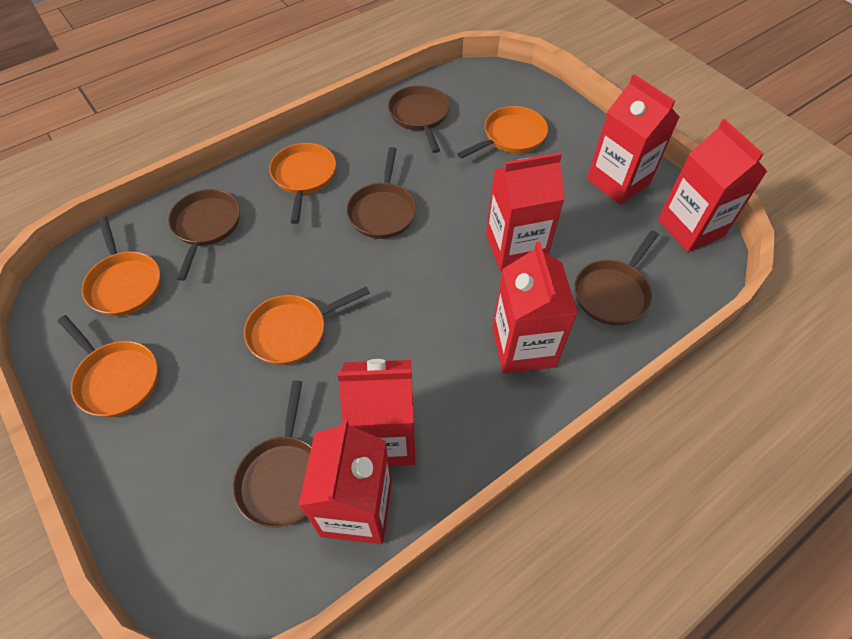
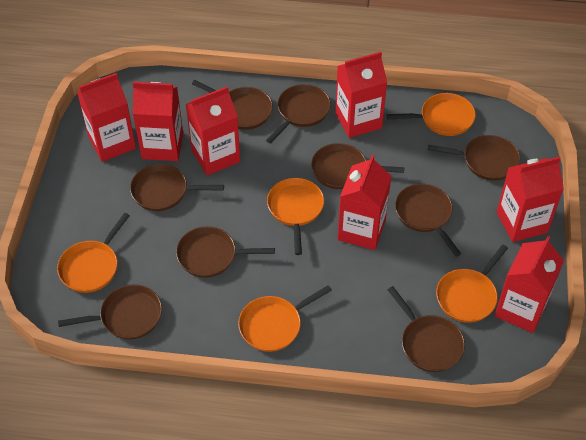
brown pan: 5 -> 9
red carton: 6 -> 7

